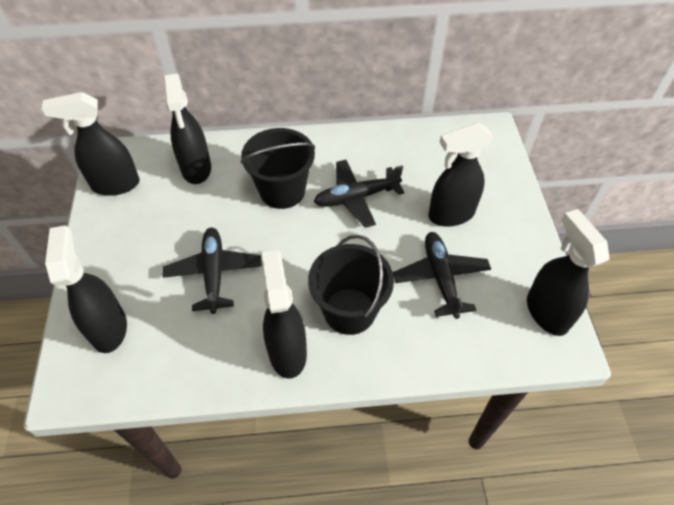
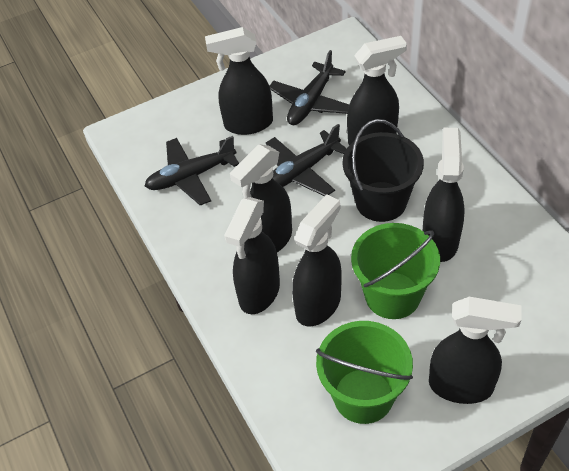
black bucket: 2 -> 1
black spray bottle: 6 -> 7
green bucket: 0 -> 2

